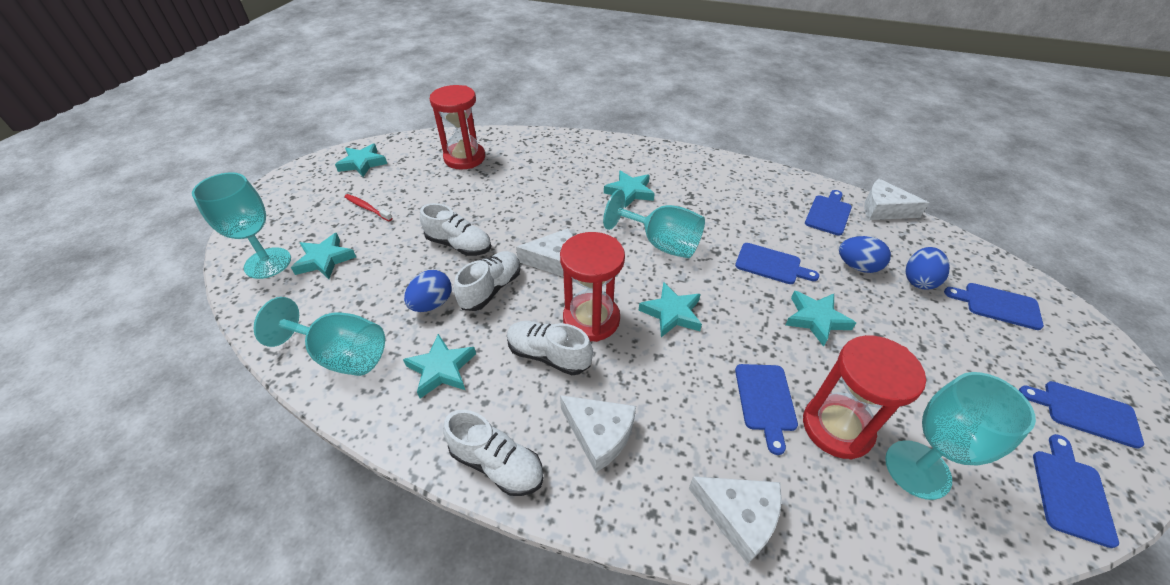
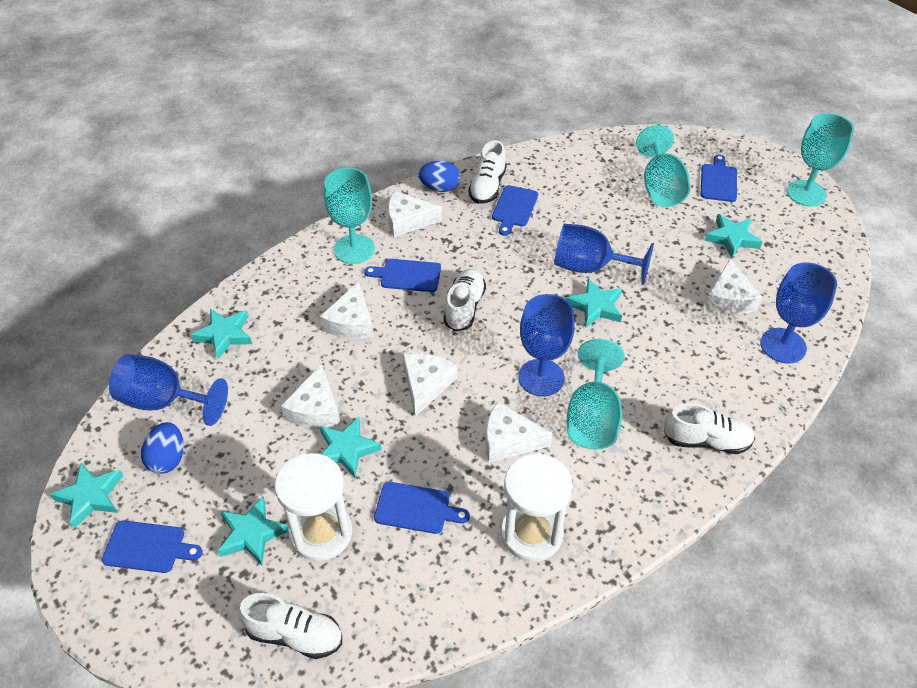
blue cutting board: 6 -> 5
blue egg: 3 -> 2
blue goblet: 0 -> 4
red hourglass: 3 -> 0
red toothbrush: 1 -> 0
white cheese: 4 -> 6
white hourglass: 0 -> 2

